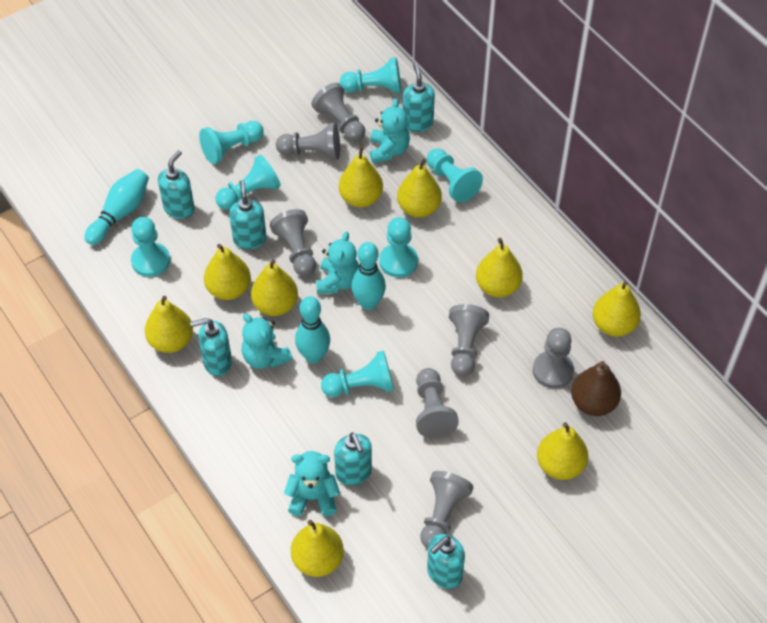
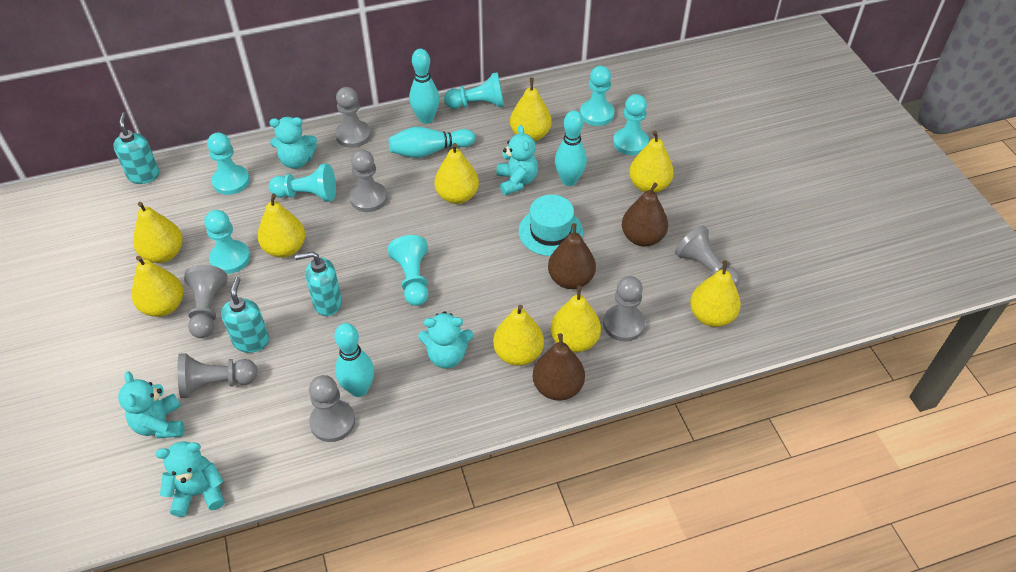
brown pear: 1 -> 3
turquoise bowling pin: 3 -> 4
turquoise hat: 0 -> 1
turquoise soap dispenser: 6 -> 3
turquoise teddy bear: 4 -> 5

